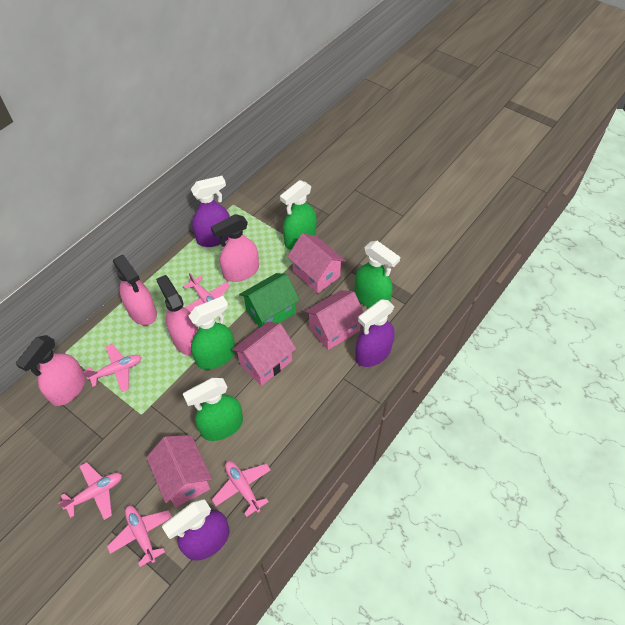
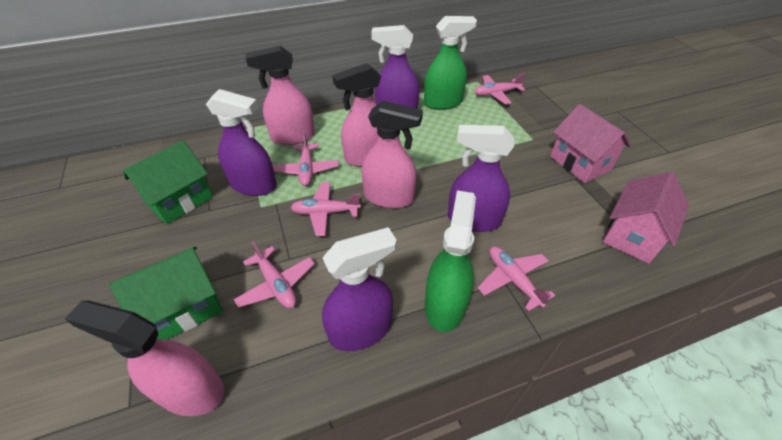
green house: 1 -> 2
green spray bottle: 4 -> 2
pink house: 4 -> 2
purple spray bottle: 3 -> 4

